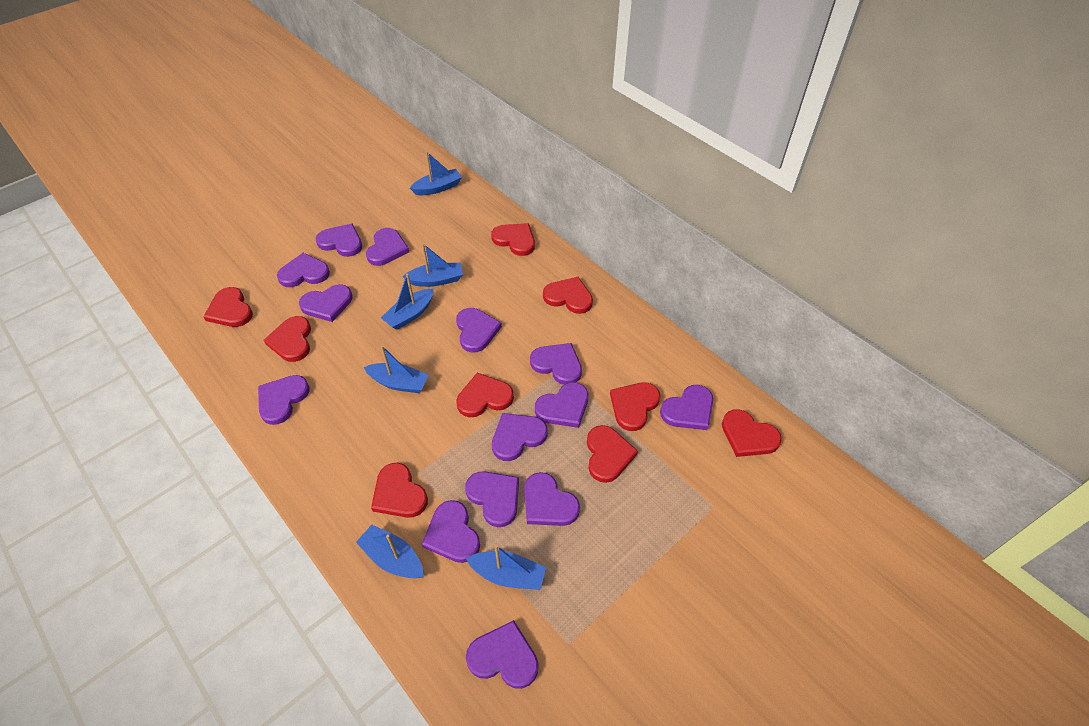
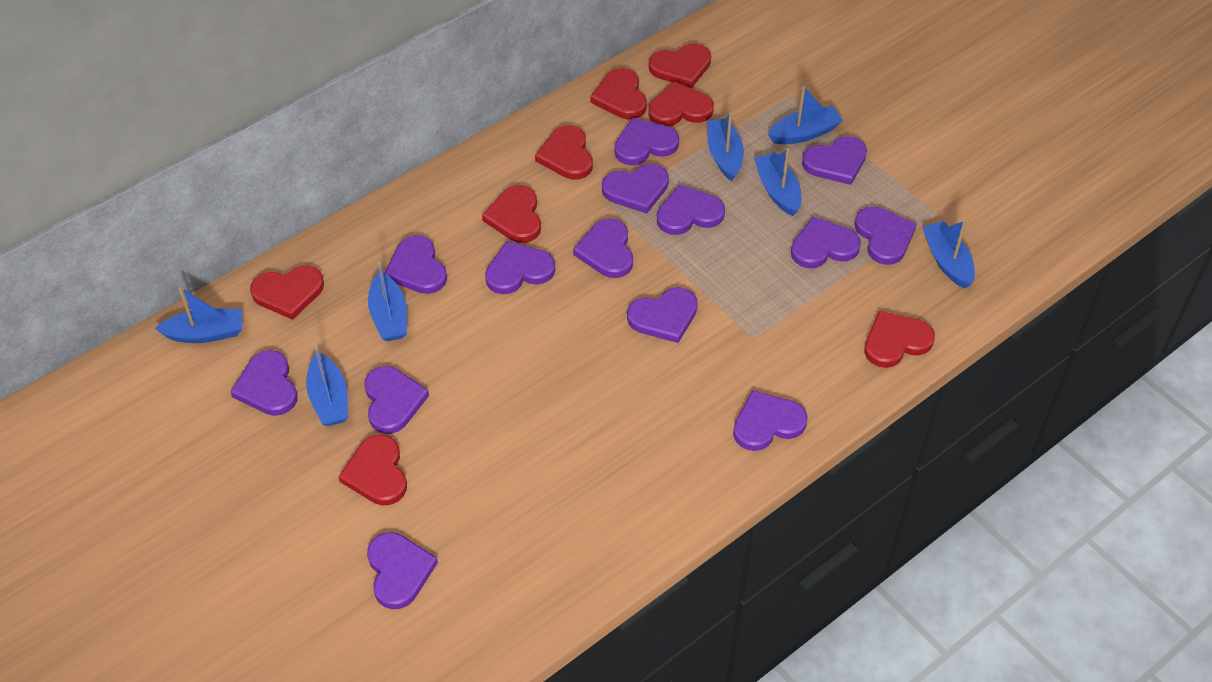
blue boat: 6 -> 7
red heart: 9 -> 8

